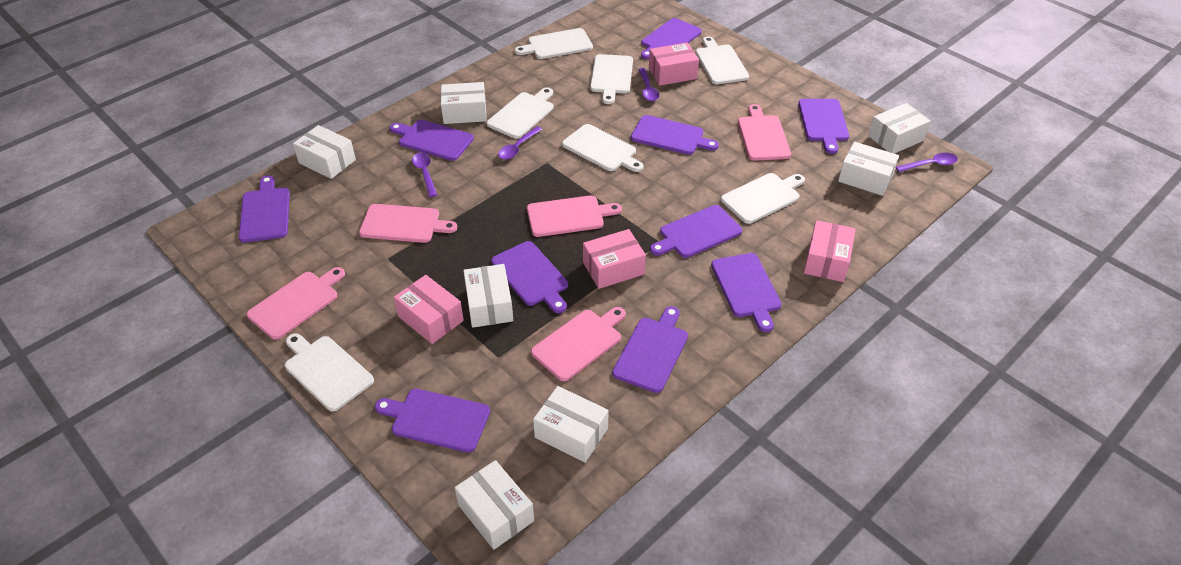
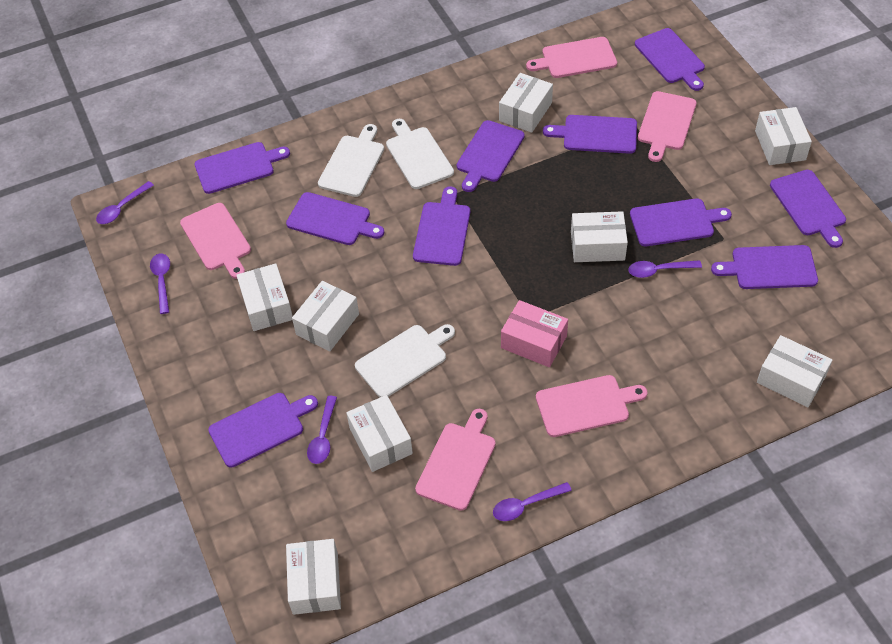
pink box: 4 -> 1
purple spoon: 4 -> 5
white box: 7 -> 8
white cutting board: 7 -> 3

